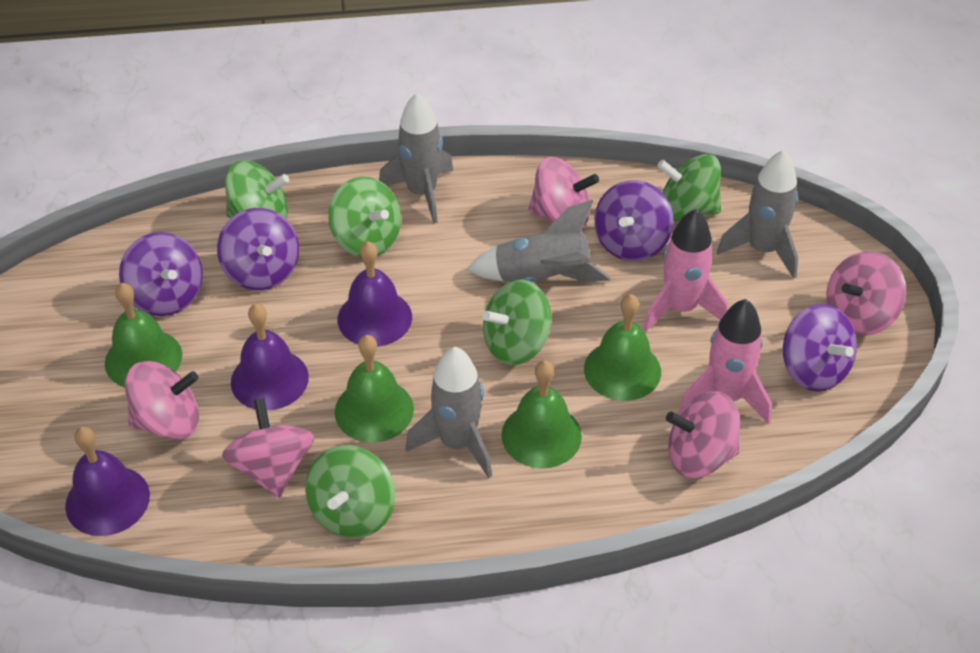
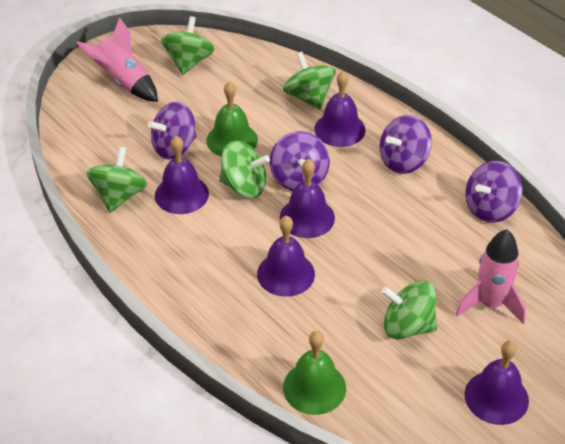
green bell: 4 -> 2
grey rocket: 4 -> 0
pink spinning top: 5 -> 0
purple bell: 3 -> 5

